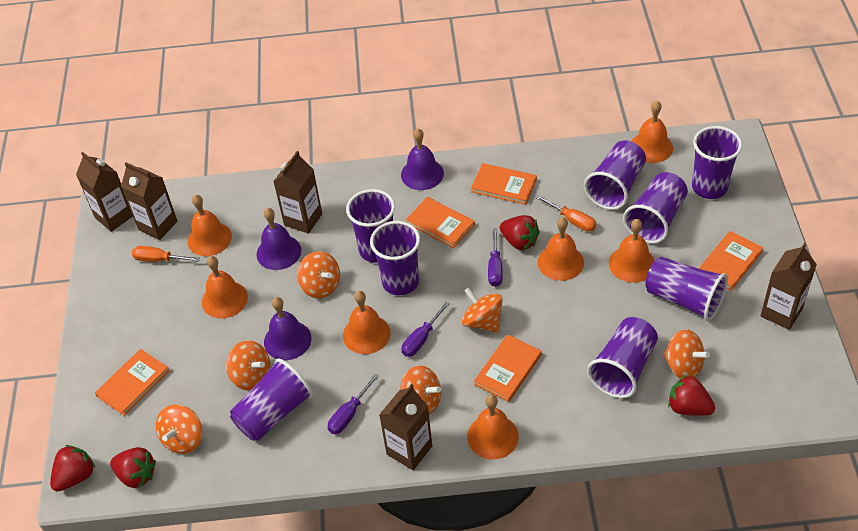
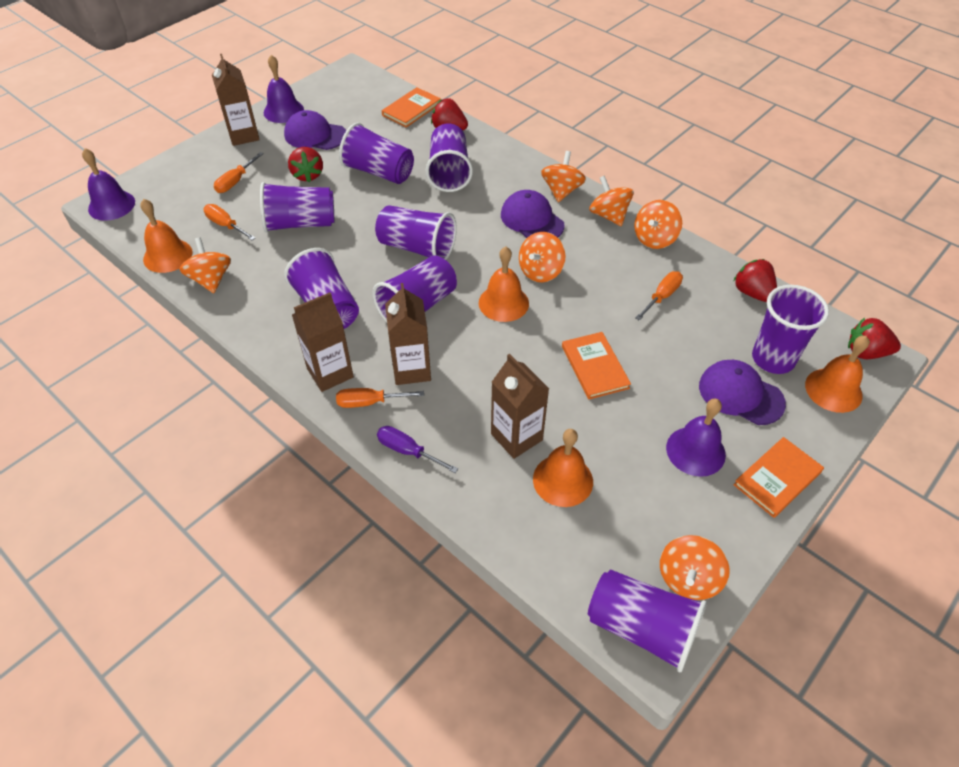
brown carton: 5 -> 4
orange bell: 7 -> 4
orange book: 5 -> 3
orange screwdriver: 2 -> 4
purple cap: 0 -> 3
purple screwdriver: 3 -> 1

